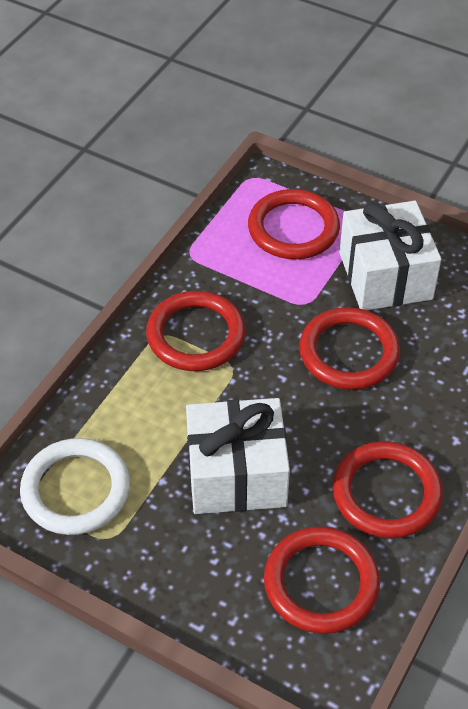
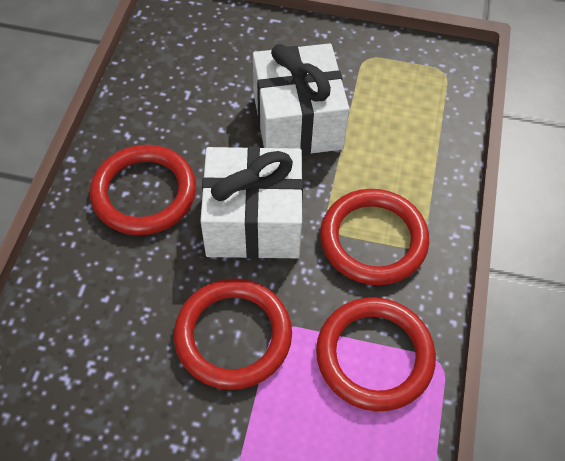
red ring: 5 -> 4
white ring: 1 -> 0

